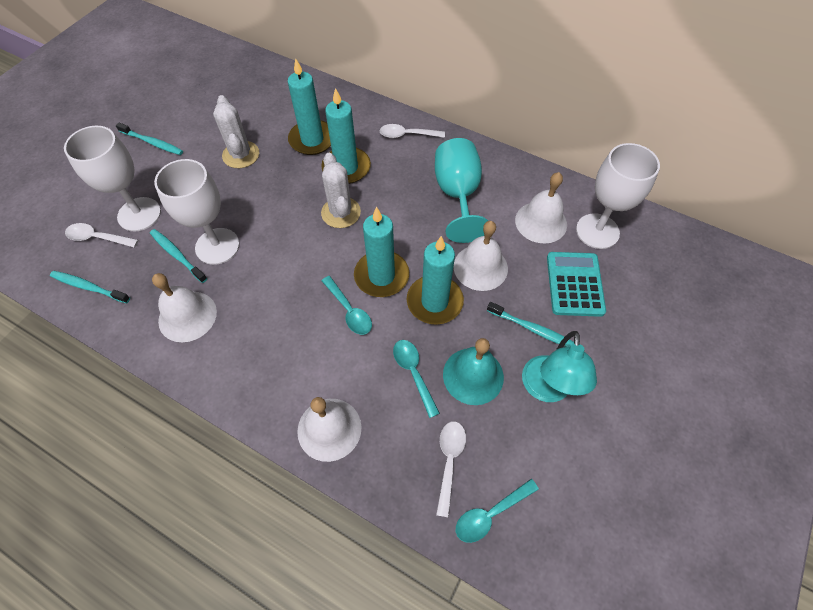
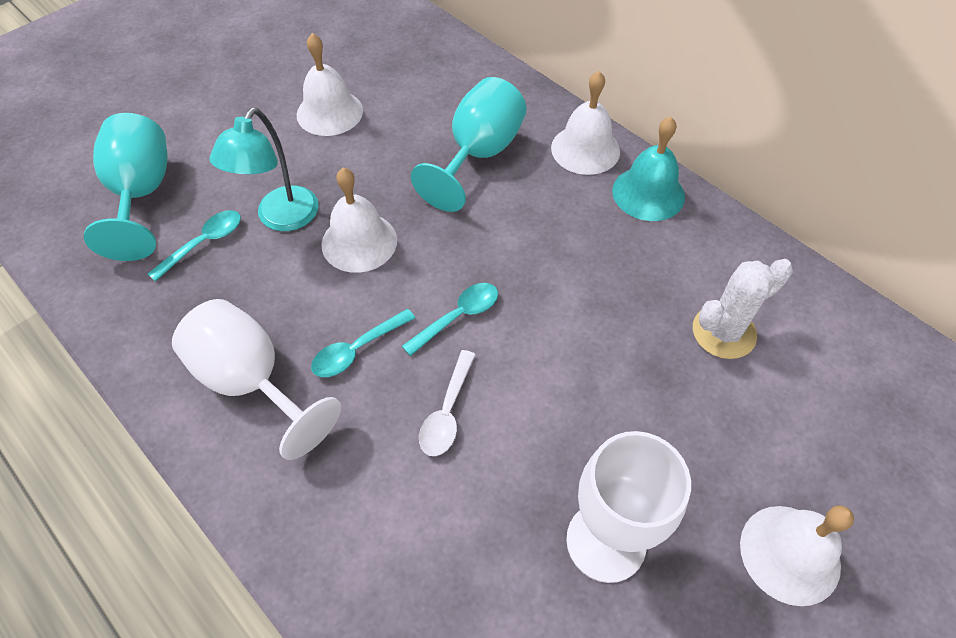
turquoise calculator: 1 -> 0
turquoise candle: 4 -> 0
turquoise goblet: 1 -> 2
turquoise toothbrush: 4 -> 0
white cactus: 2 -> 1
white goblet: 3 -> 2
white spoon: 3 -> 1

